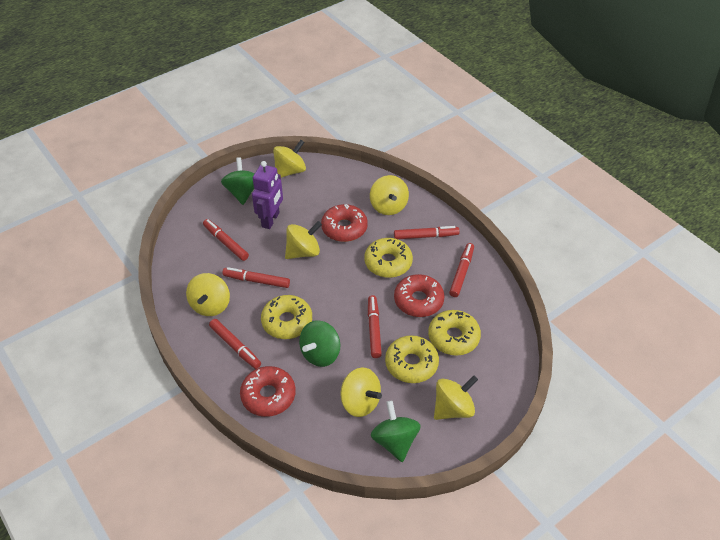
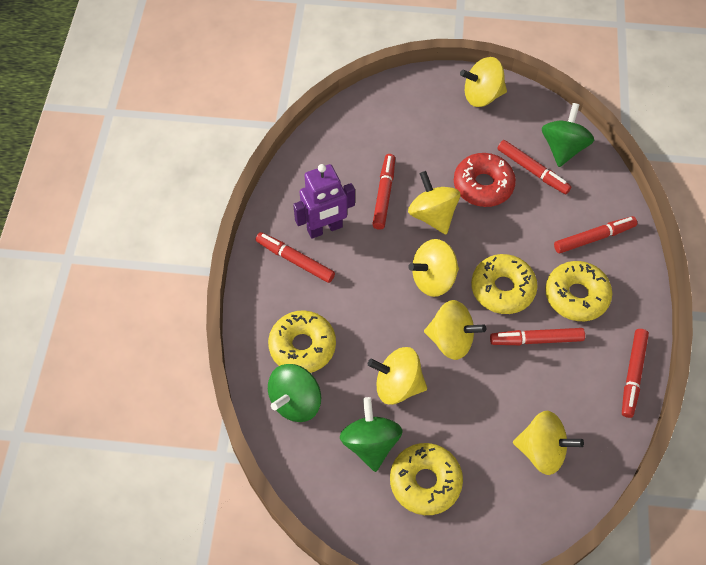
red donut: 3 -> 1

